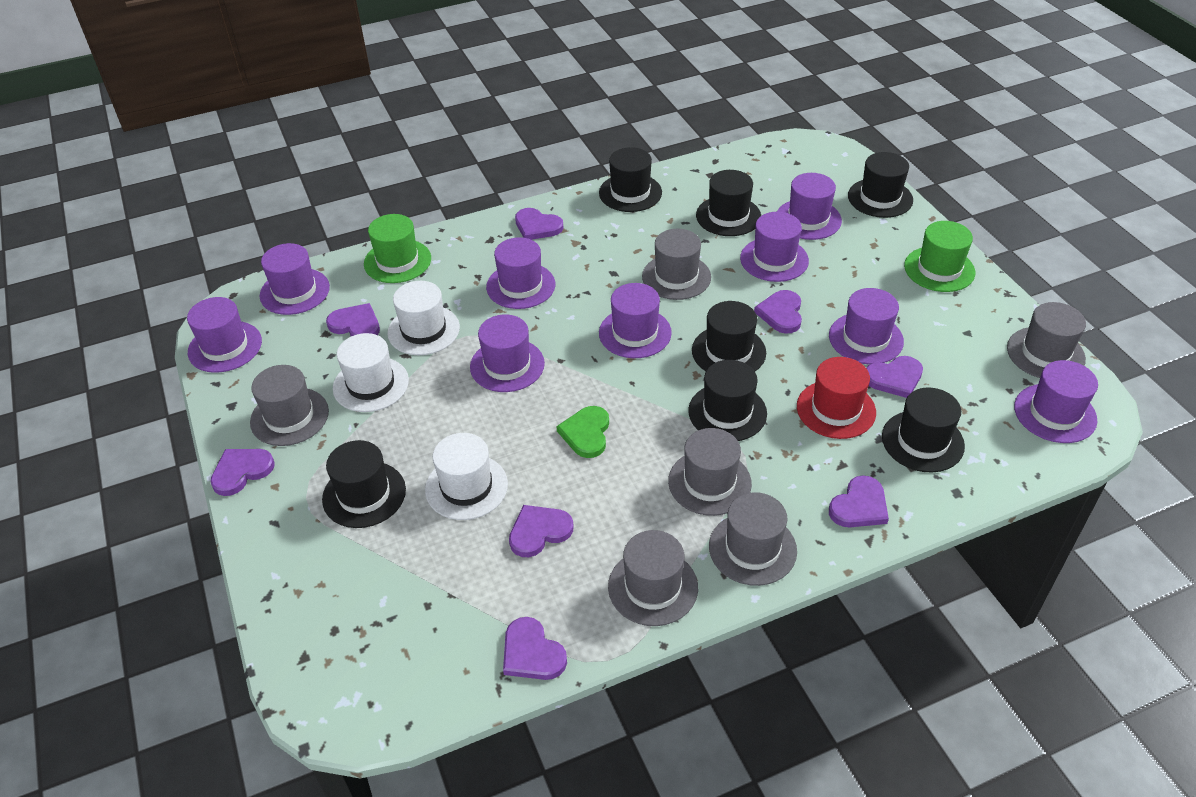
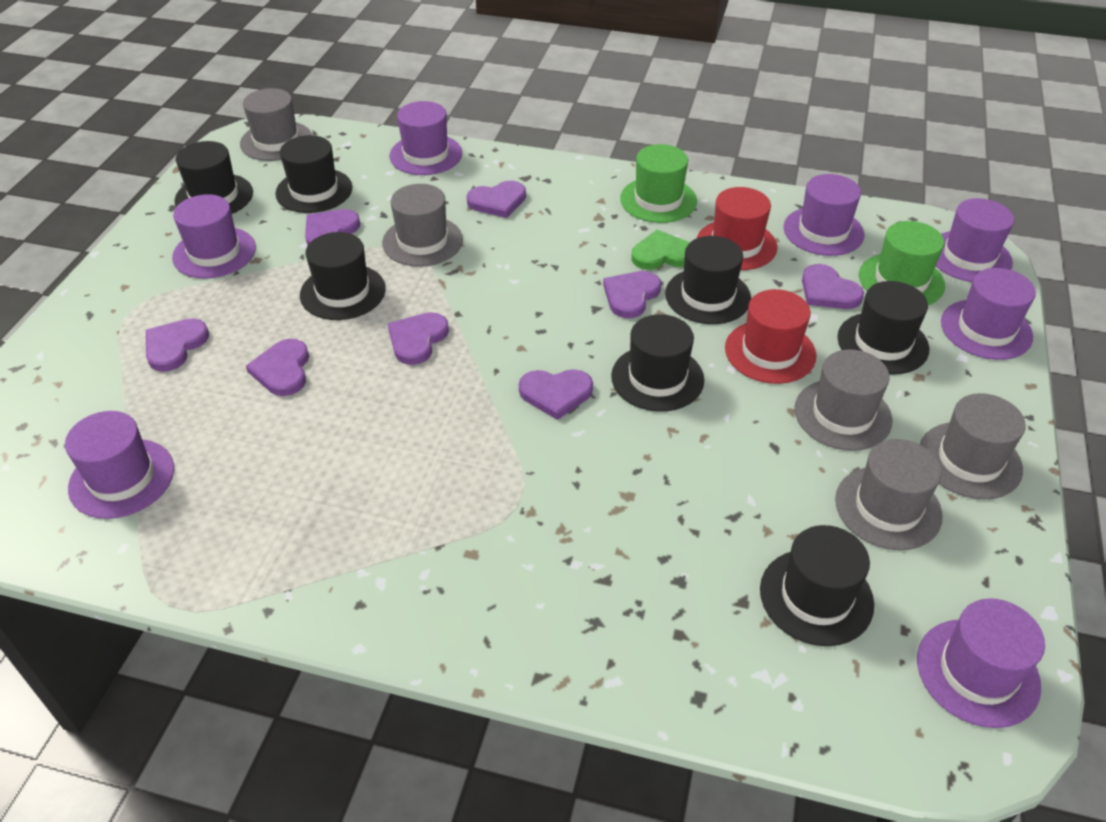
grey hat: 6 -> 5
purple hat: 9 -> 7
red hat: 1 -> 2
white hat: 3 -> 0

